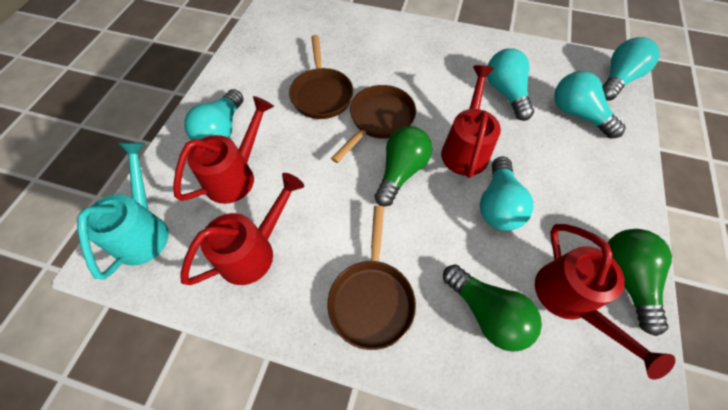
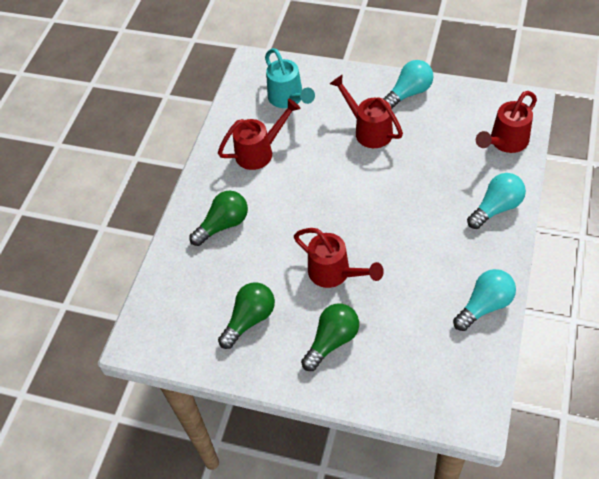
brown pan: 3 -> 0
turquoise light bulb: 5 -> 3

